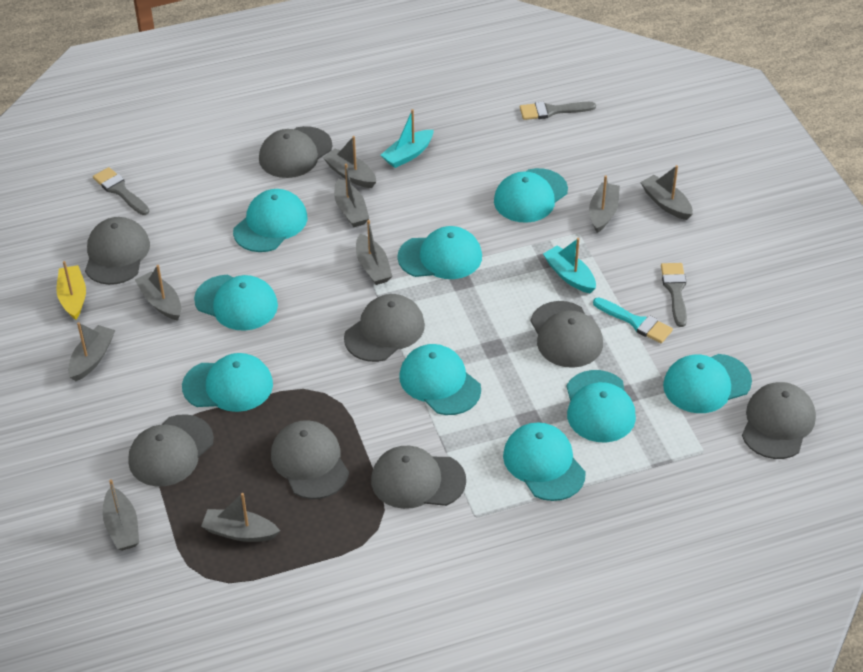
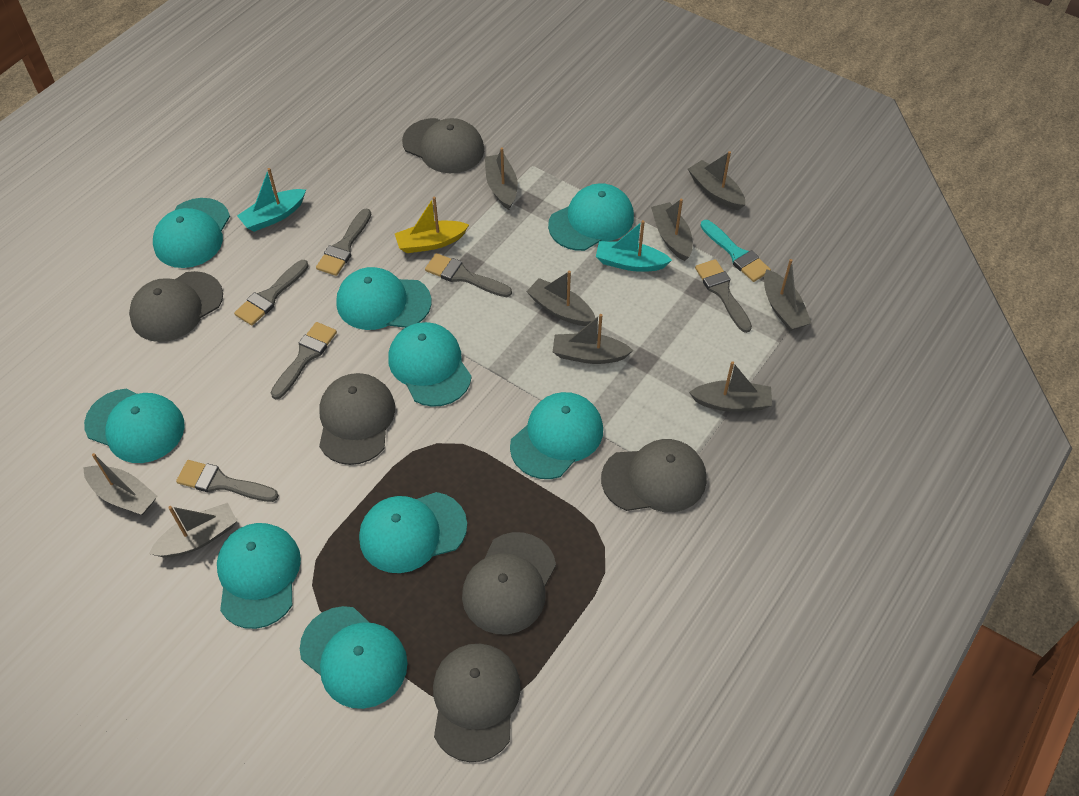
grey brush: 3 -> 6
grey cap: 8 -> 6

